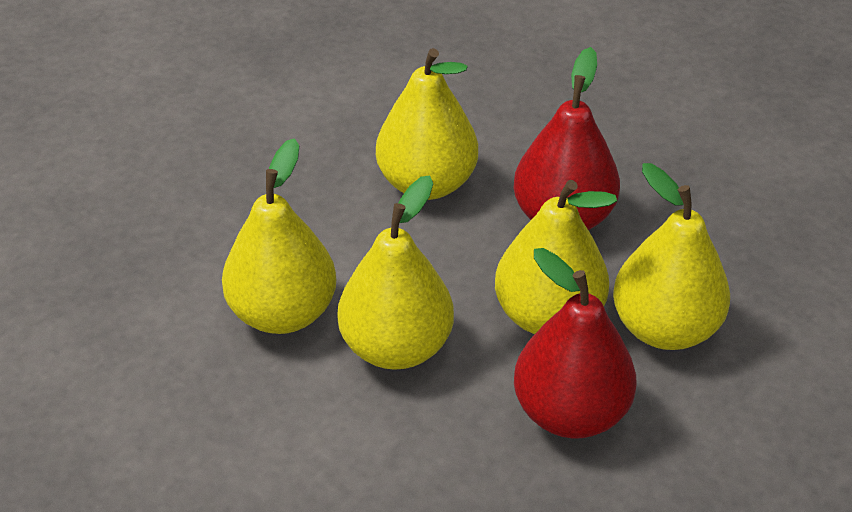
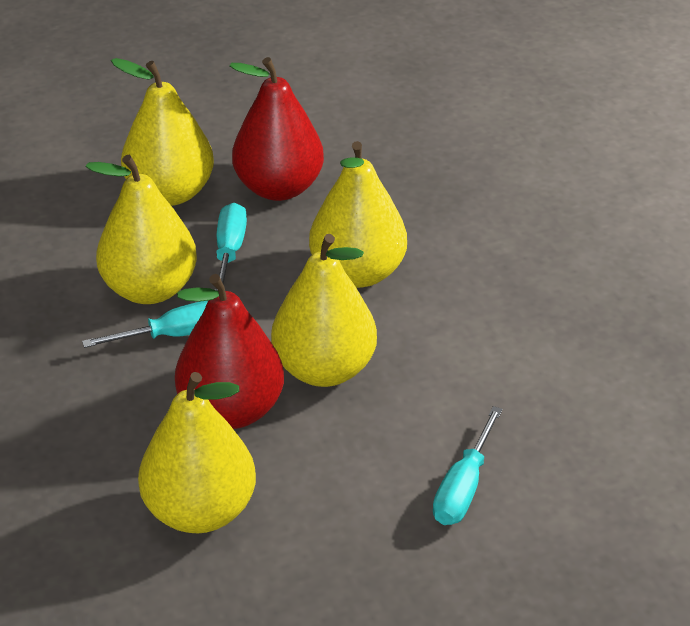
turquoise screwdriver: 0 -> 3

